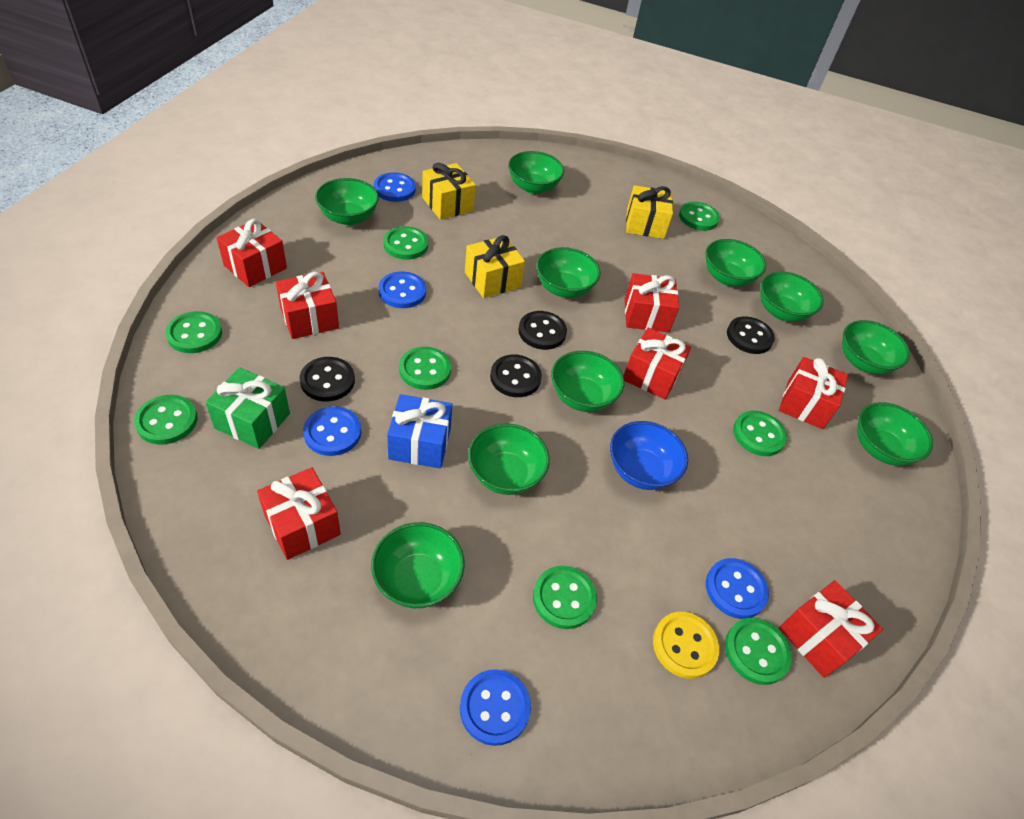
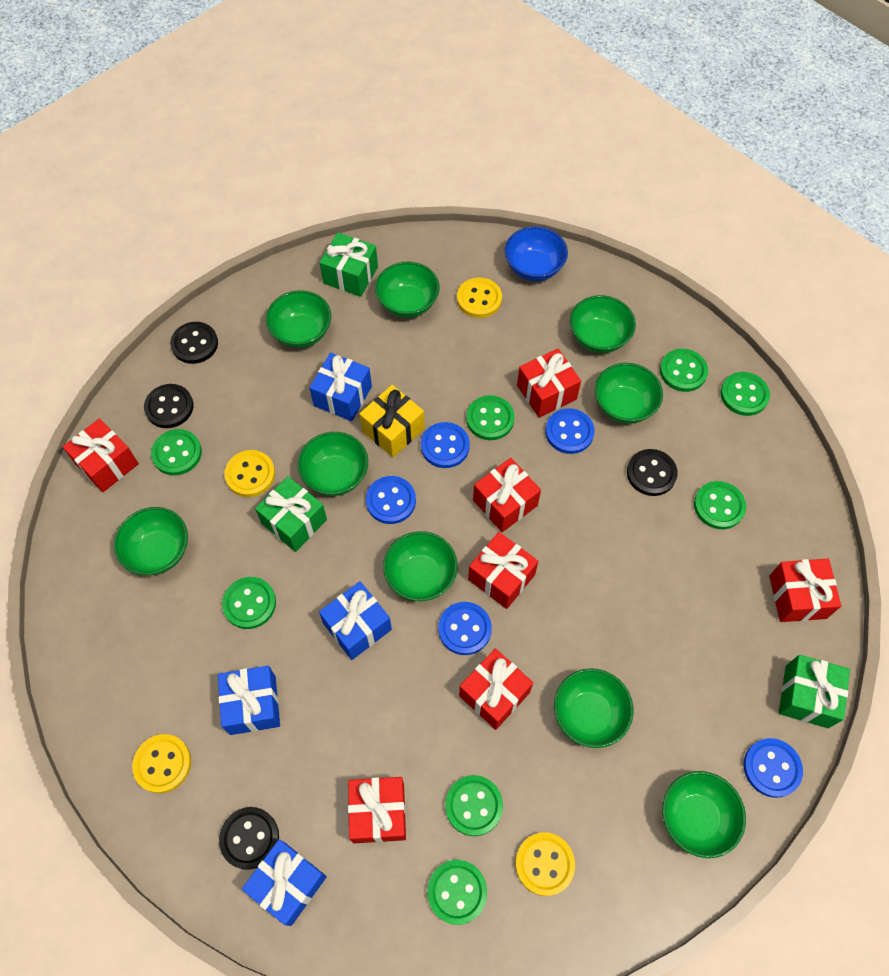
blue gift: 1 -> 4
green bowl: 10 -> 9
green gift: 1 -> 3
yellow button: 1 -> 4
yellow gift: 3 -> 1

